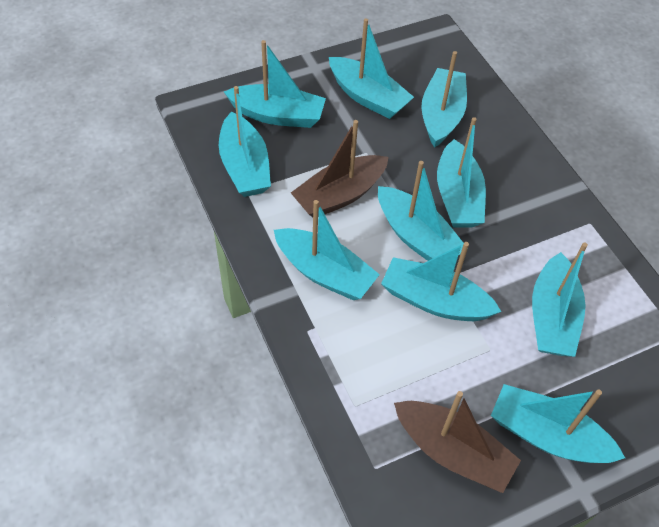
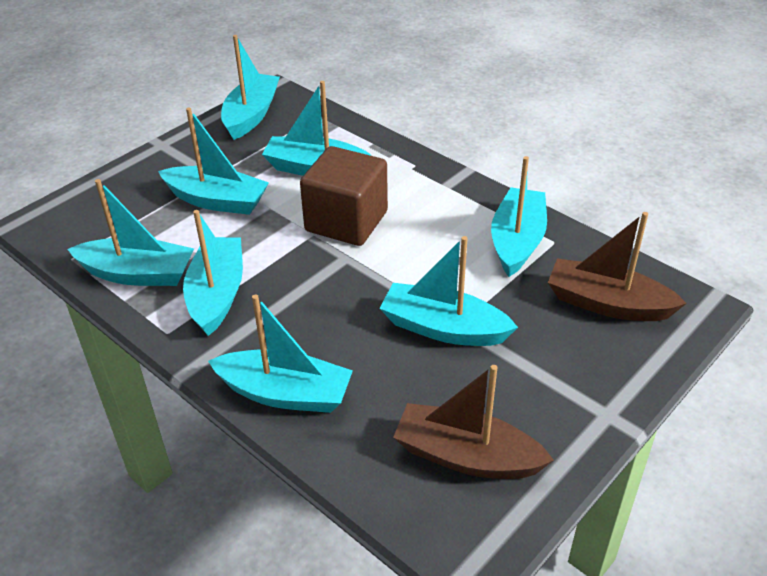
brown cube: 0 -> 1
turquoise boat: 10 -> 8

